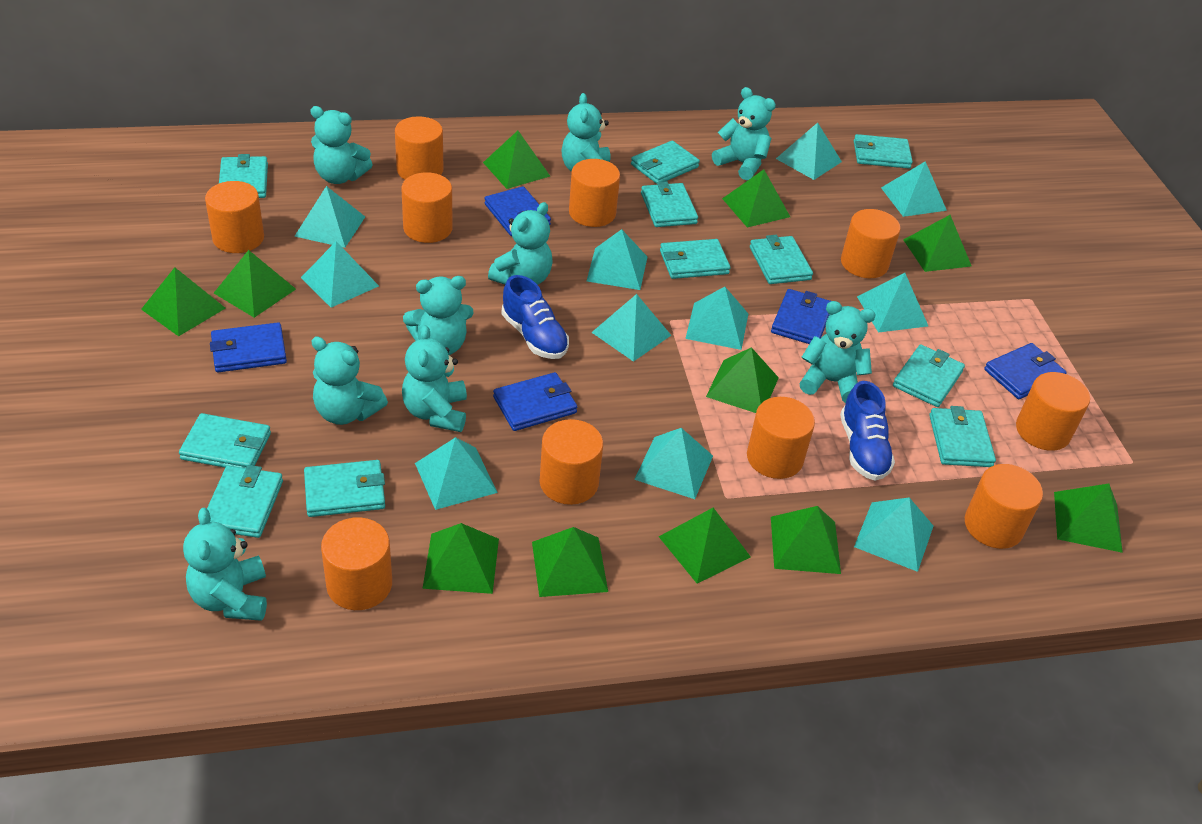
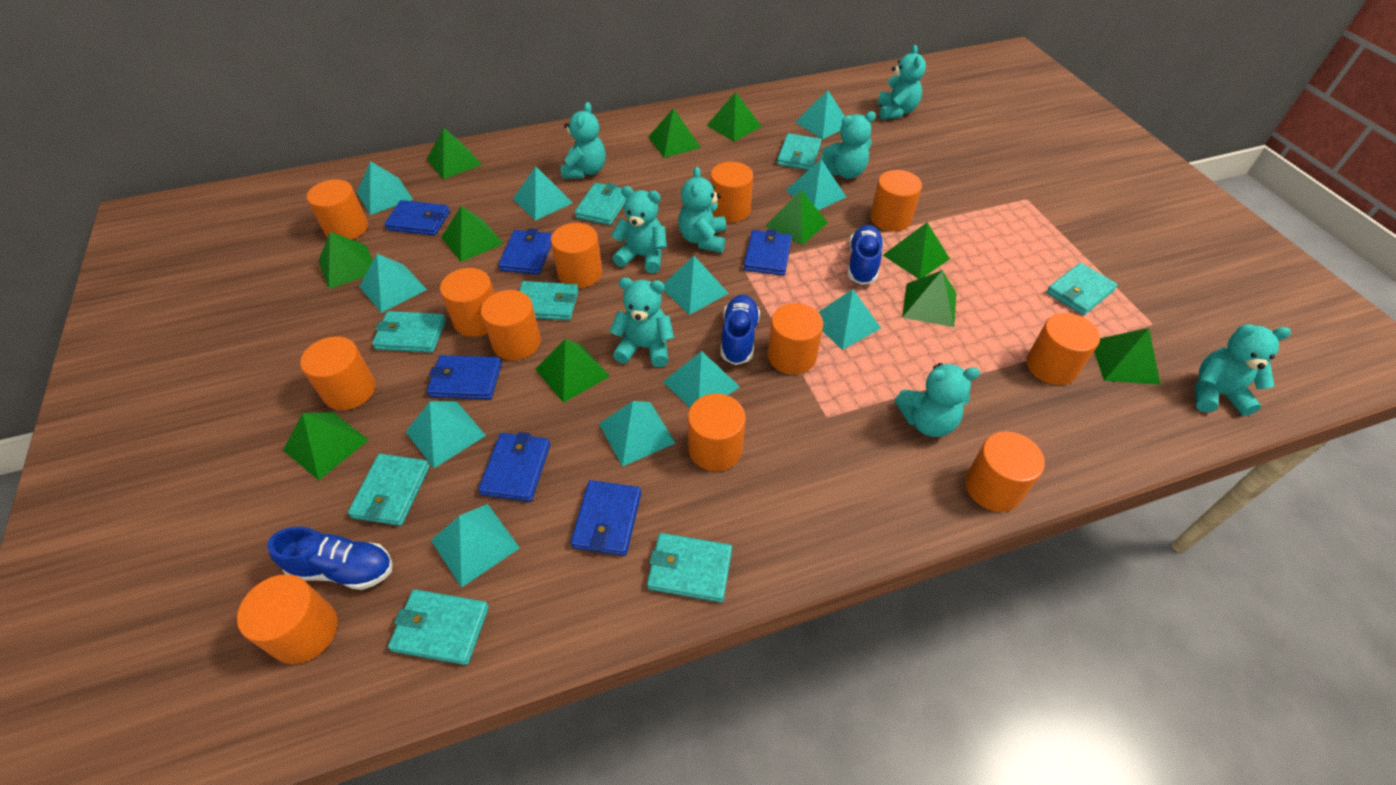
blue shoe: 2 -> 3
blue wallet: 5 -> 6
orange cylinder: 10 -> 12
turquoise teddy bear: 9 -> 8
turquoise wallet: 11 -> 8

